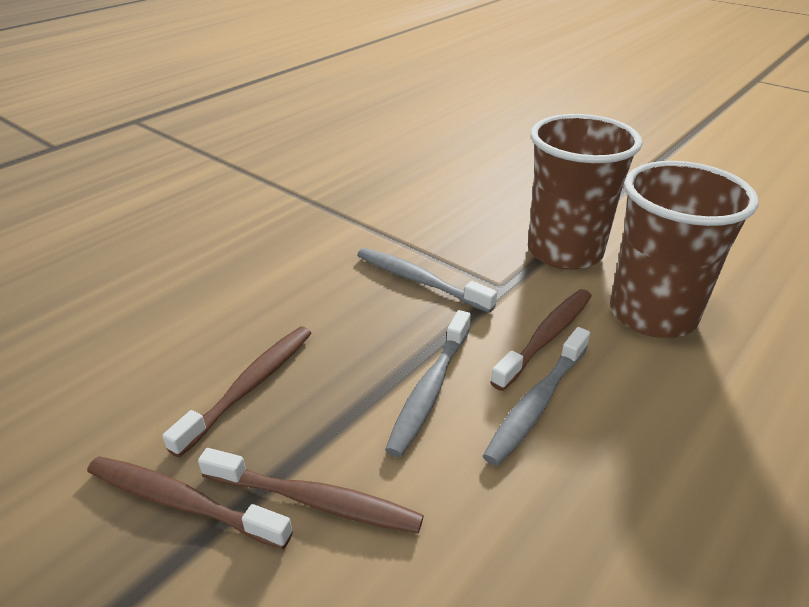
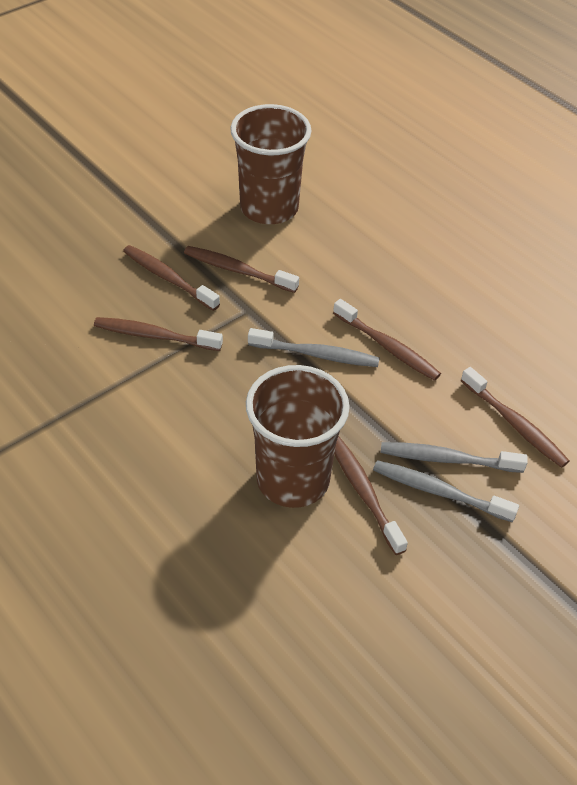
brown toothbrush: 4 -> 6

